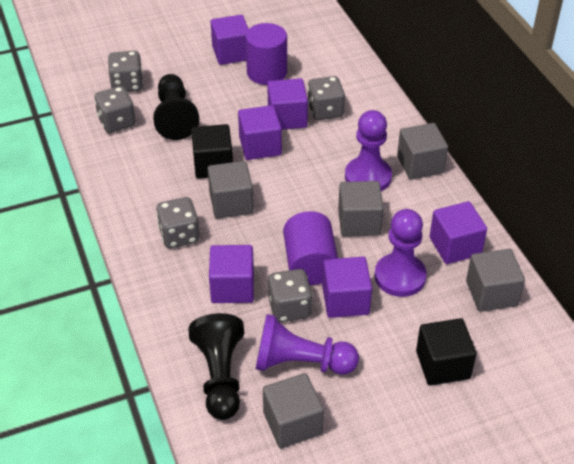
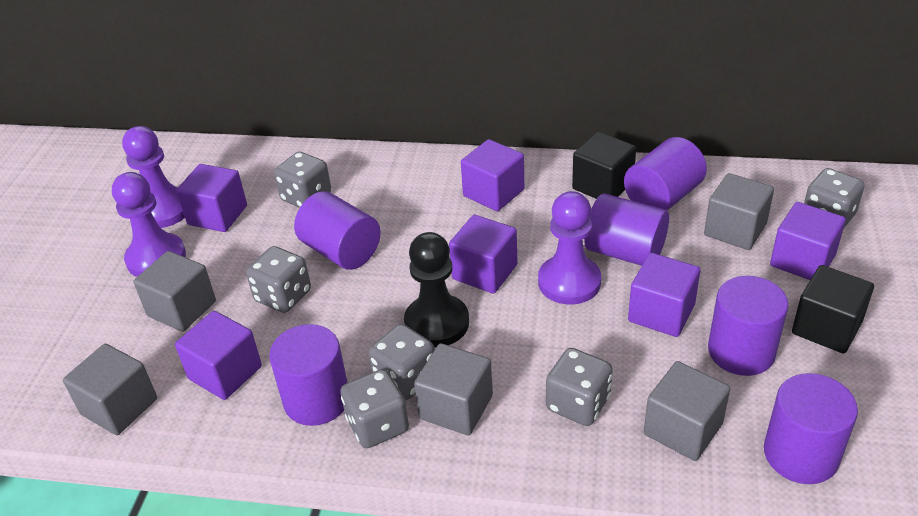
black pawn: 2 -> 1
grey dice: 5 -> 6
purple cylinder: 2 -> 6

